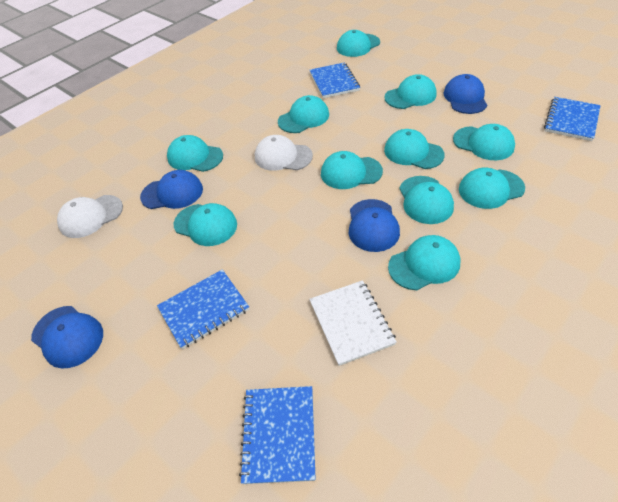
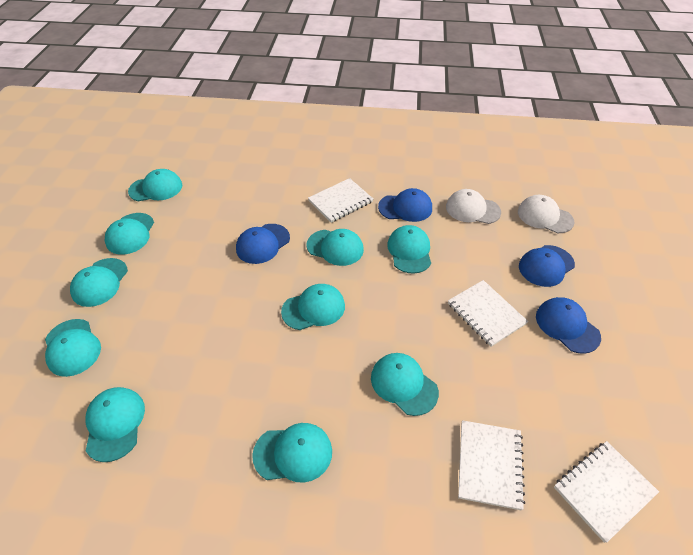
blue notebook: 4 -> 0
turquoise cap: 11 -> 10
white notebook: 1 -> 4

